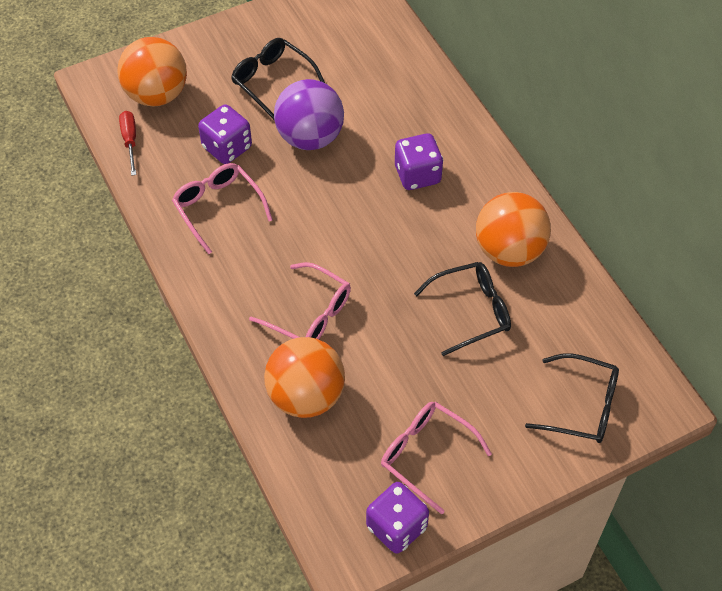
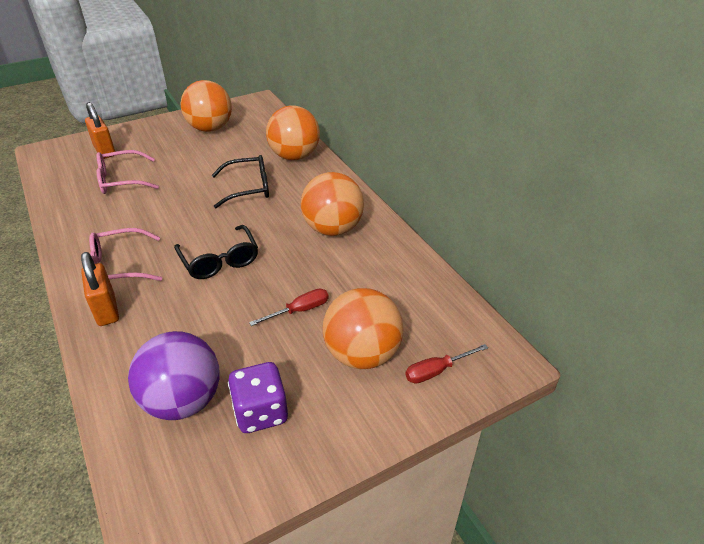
black glasses: 3 -> 2
orange ball: 3 -> 4
orange padlock: 0 -> 2
pink glasses: 3 -> 2
purple dice: 3 -> 1
red screwdriver: 1 -> 2

